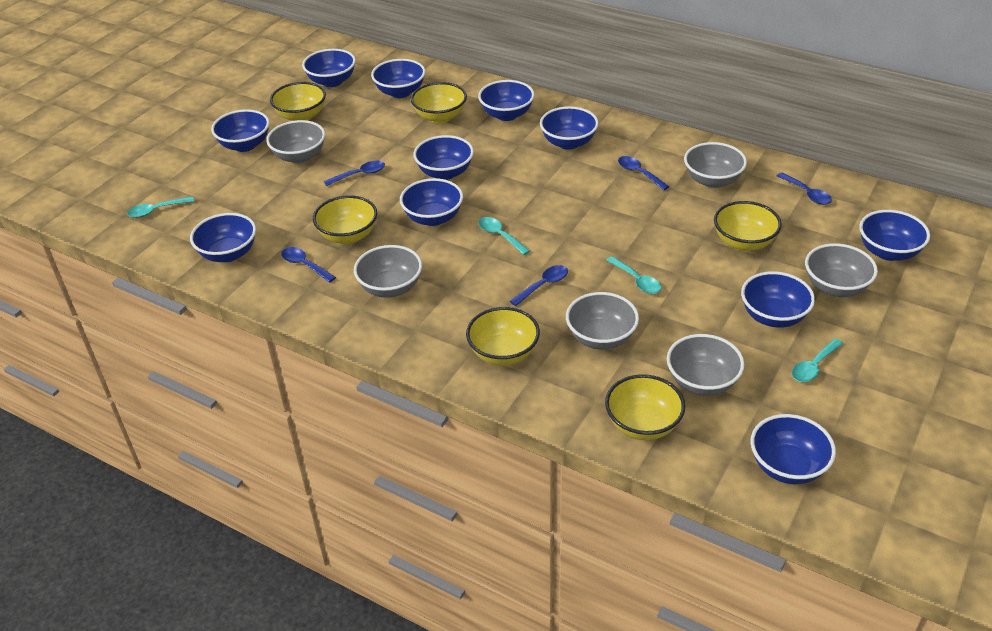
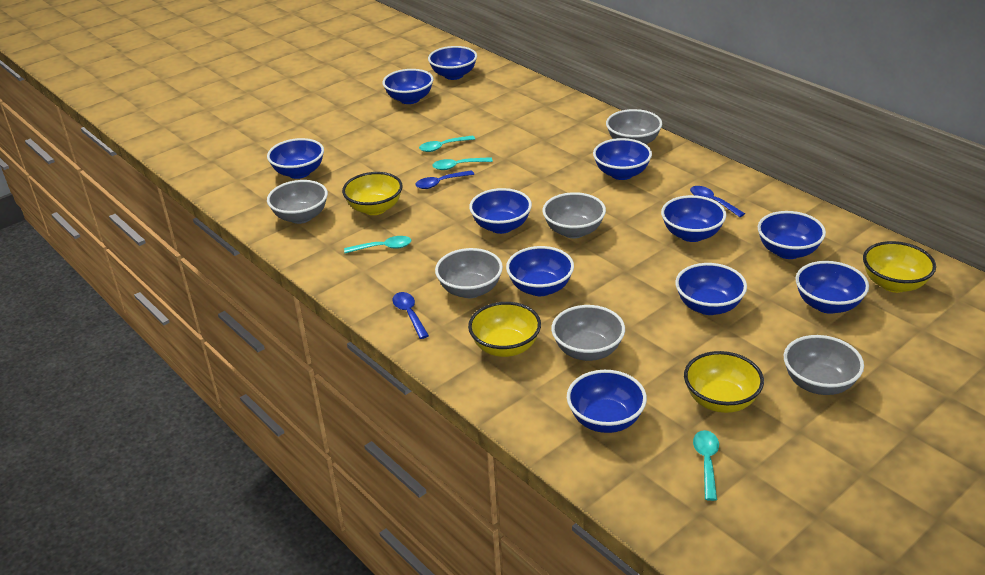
blue spoon: 5 -> 3
yellow bowl: 6 -> 4

